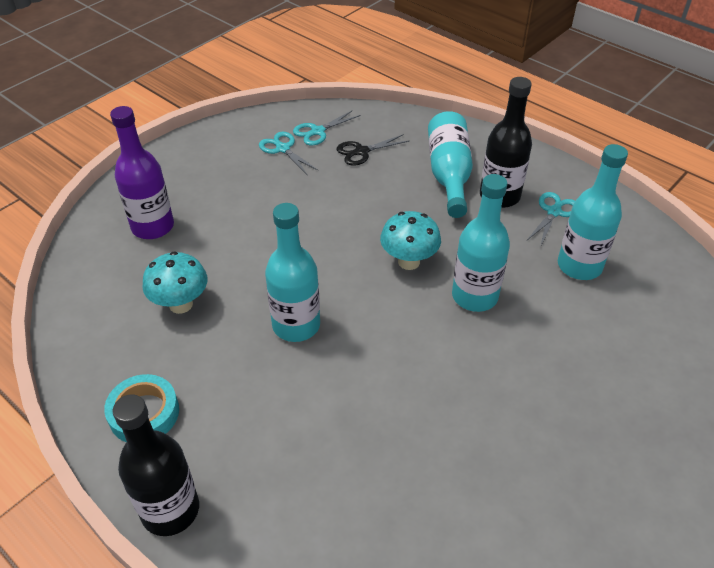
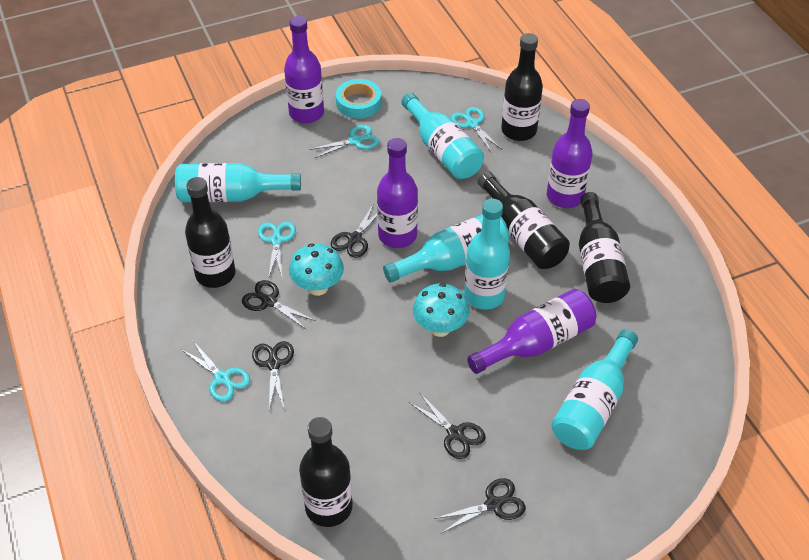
black bottle: 2 -> 5
black scissors: 1 -> 5
purple bottle: 1 -> 4
turquoise bottle: 4 -> 5
turquoise scissors: 3 -> 4

